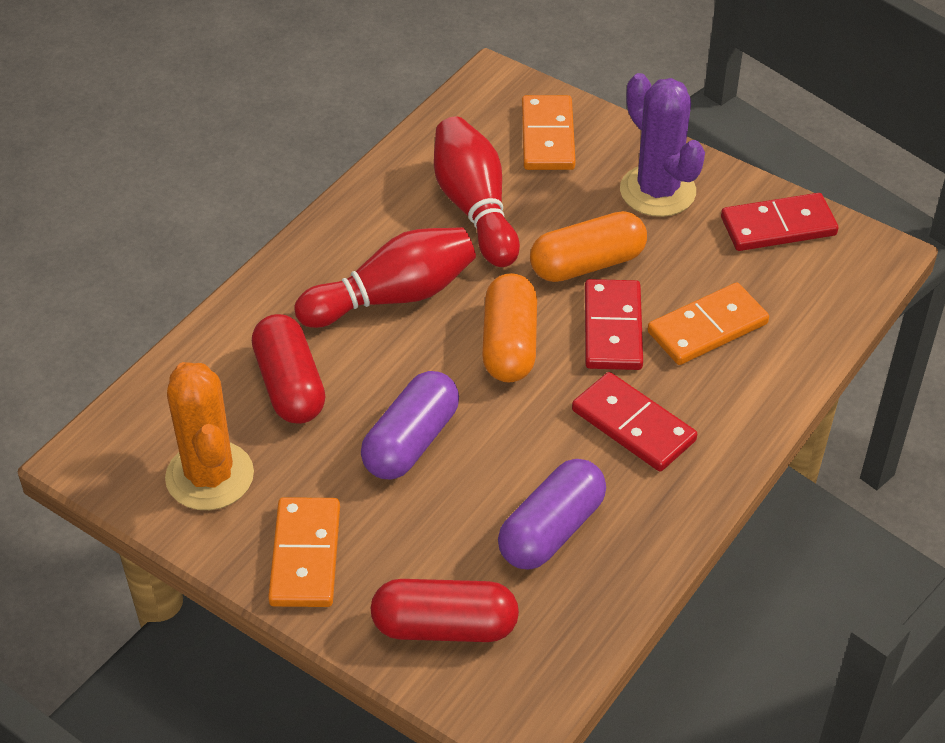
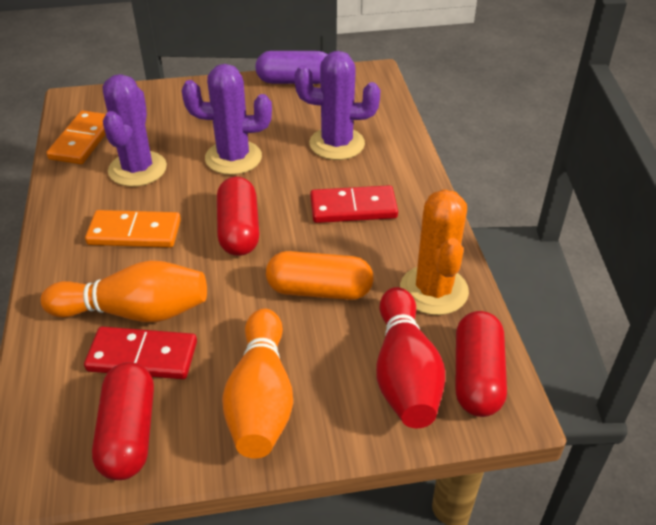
orange bowling pin: 0 -> 2
orange capsule: 2 -> 1
orange domino: 3 -> 2
purple cactus: 1 -> 3
purple capsule: 2 -> 1
red bowling pin: 2 -> 1
red capsule: 2 -> 3
red domino: 3 -> 2

